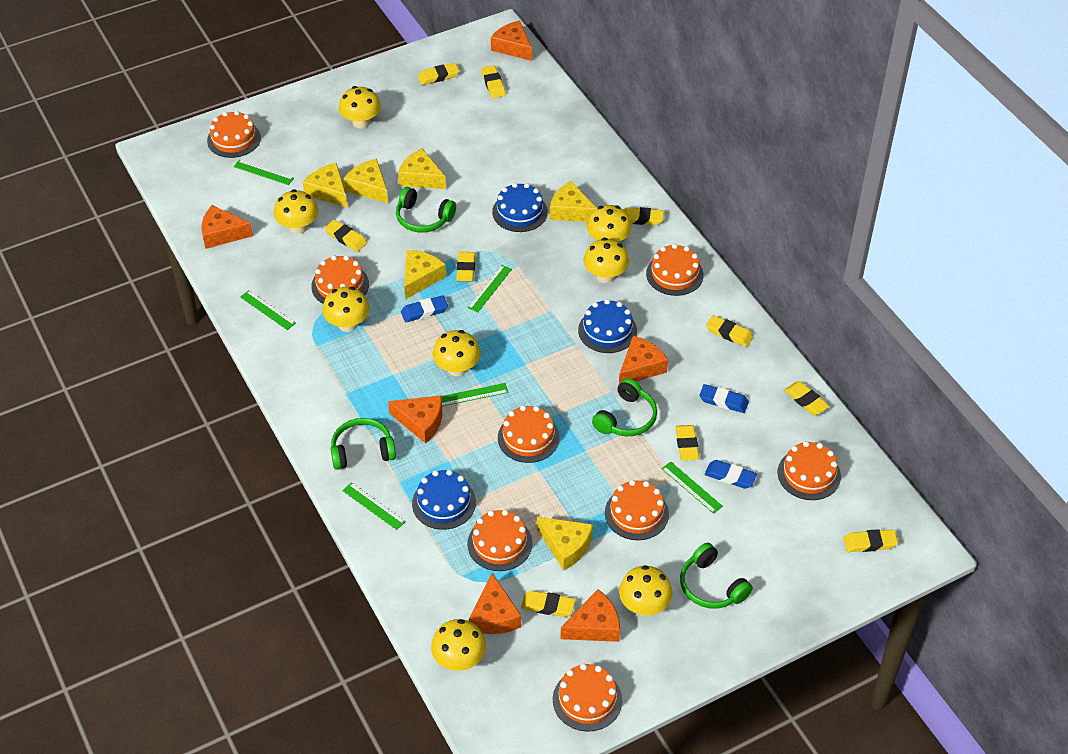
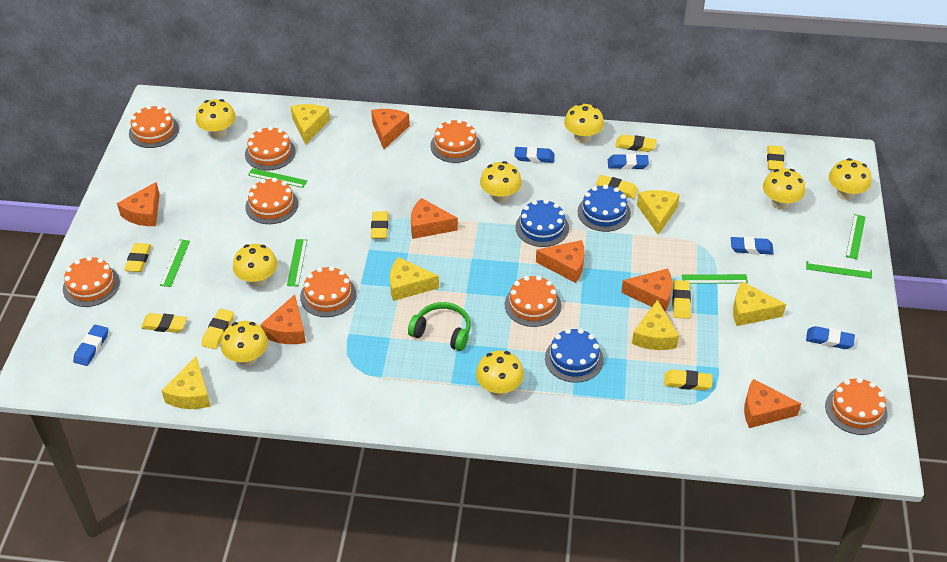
blue eraser: 3 -> 5
green headphones: 4 -> 1
orange cheese: 6 -> 7
yellow eraser: 10 -> 9

